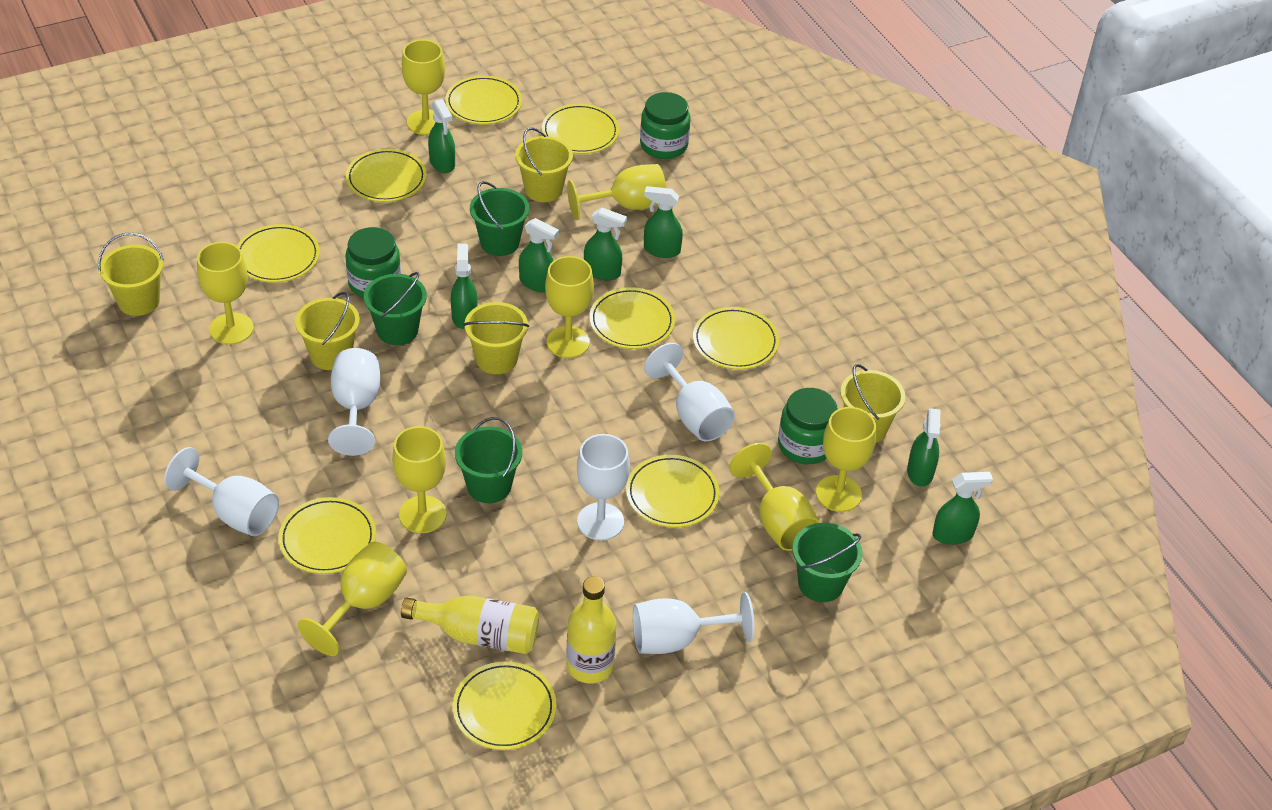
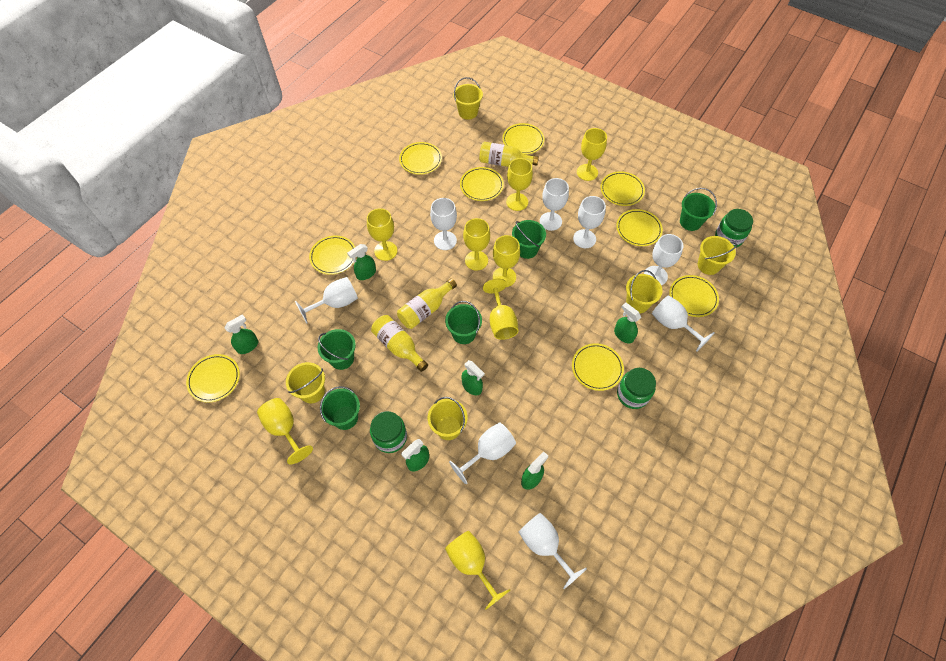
green bucket: 4 -> 5
green spray bottle: 7 -> 6
white goblet: 5 -> 8
yellow bottle: 2 -> 3

